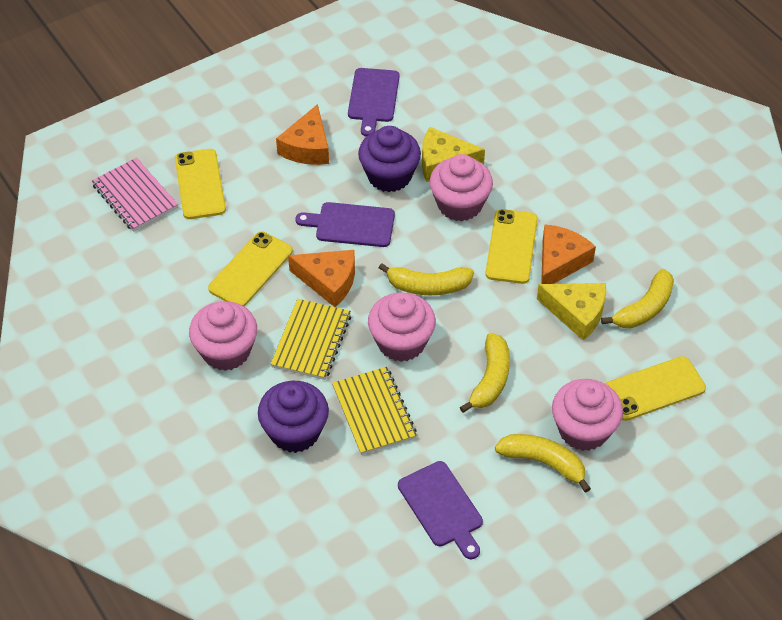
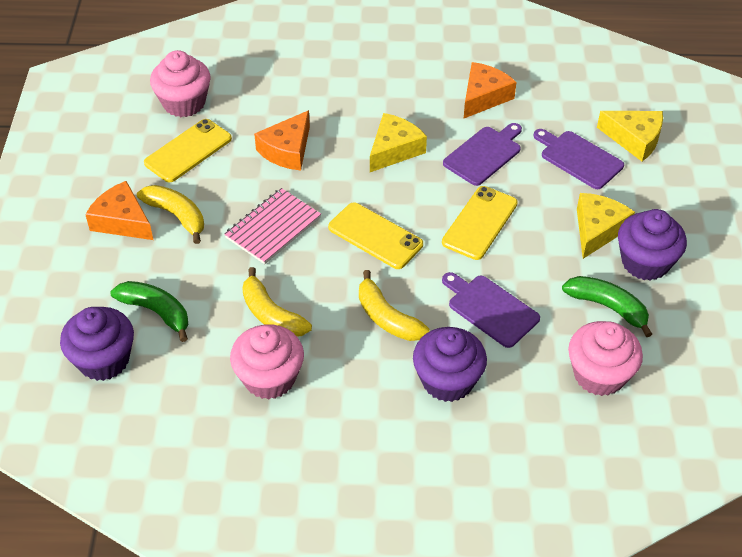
green banana: 0 -> 2
pink cupcake: 4 -> 3
purple cupcake: 2 -> 3
yellow banana: 4 -> 3
yellow cheese: 2 -> 3
yellow notebook: 2 -> 0
yellow phone: 4 -> 3

